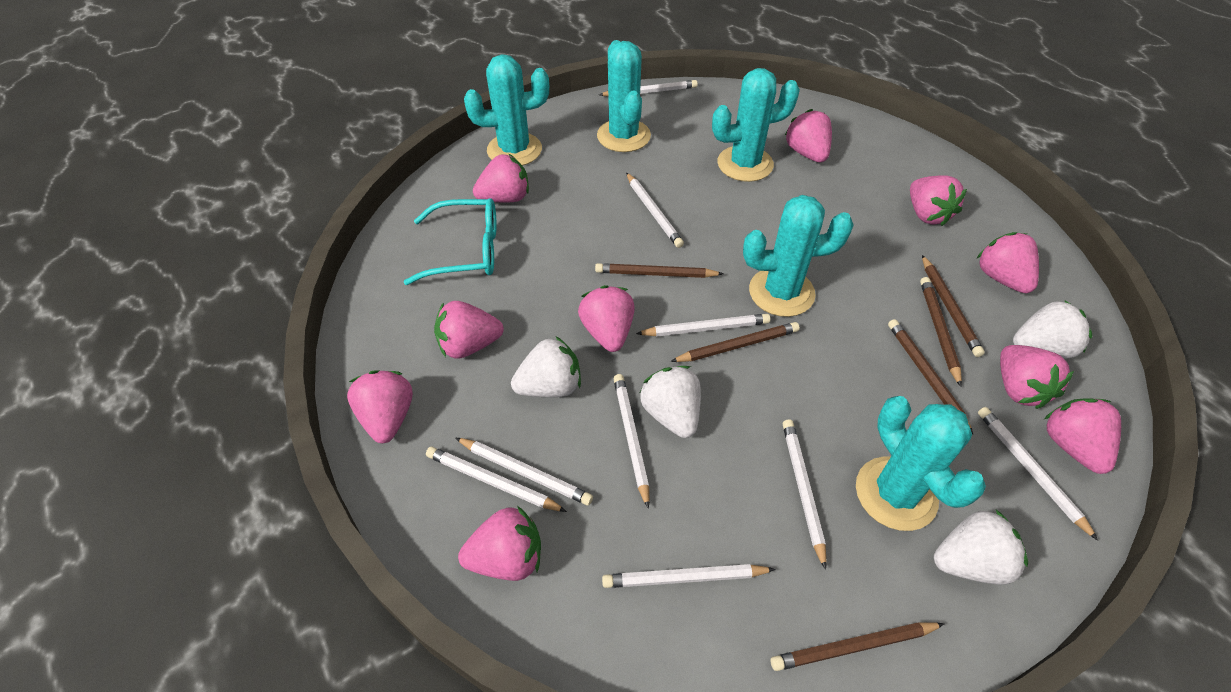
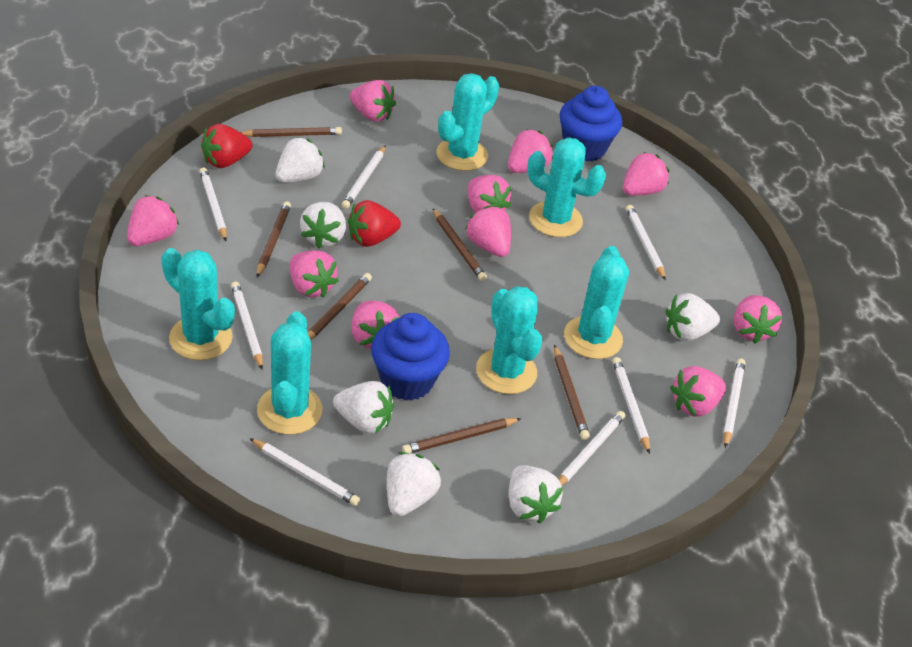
blue cupcake: 0 -> 2
red strawberry: 0 -> 2
turquoise cactus: 5 -> 6
turquoise glasses: 1 -> 0
white pencil: 9 -> 8
white strawberry: 4 -> 6

